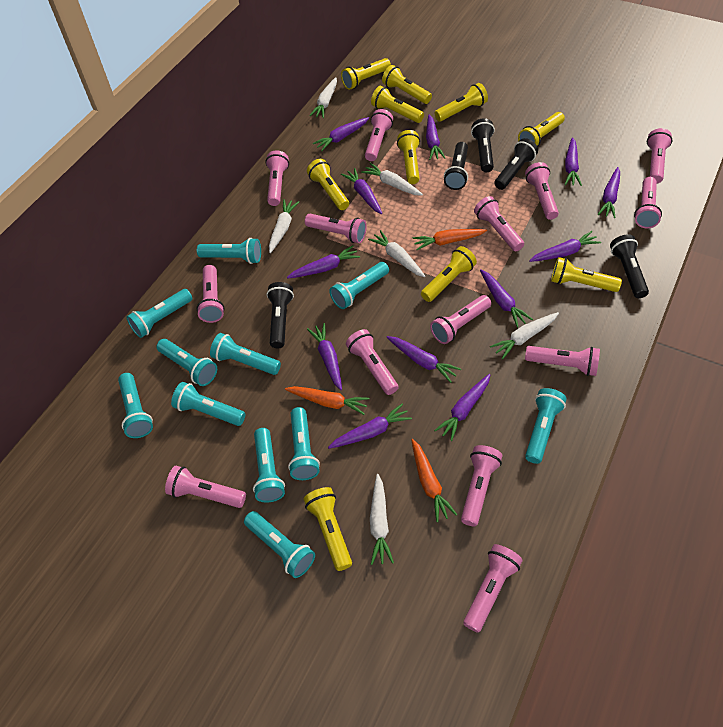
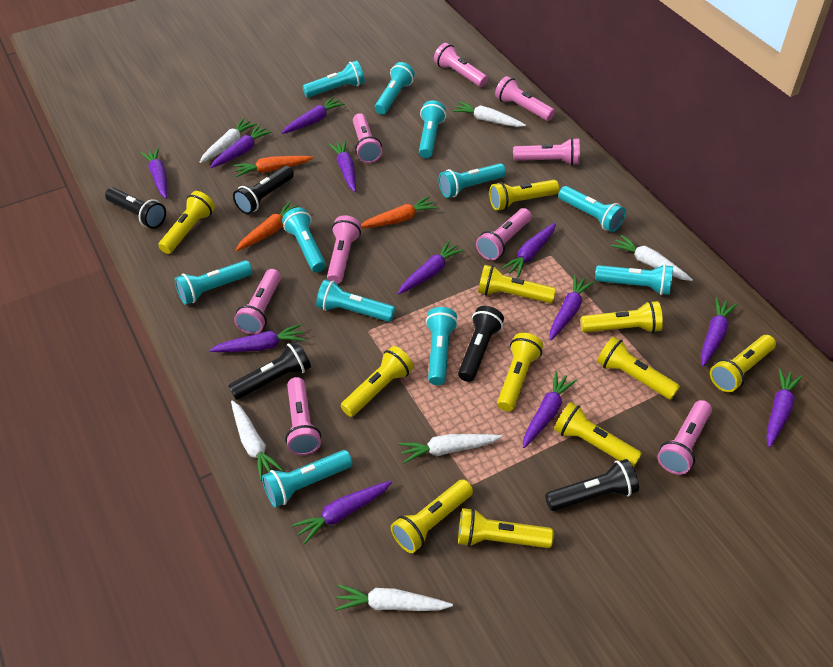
pink flashlight: 14 -> 9
yellow flashlight: 10 -> 11

